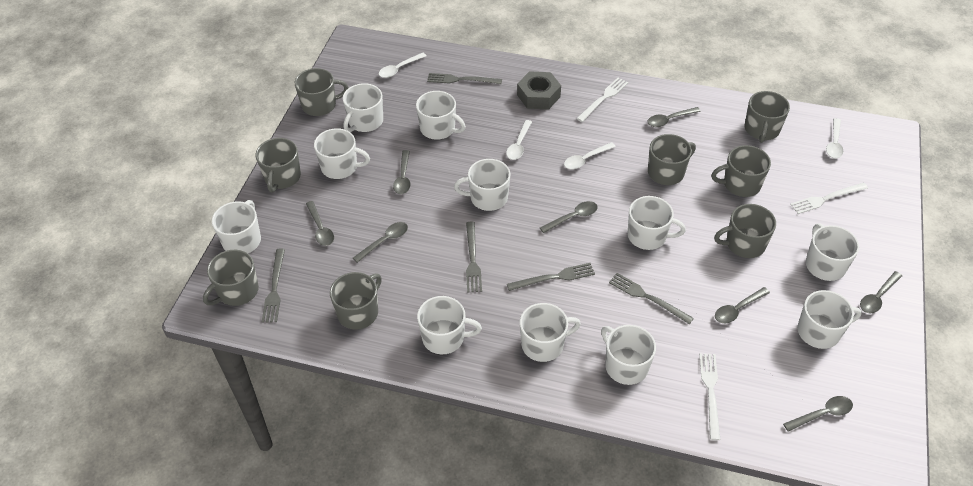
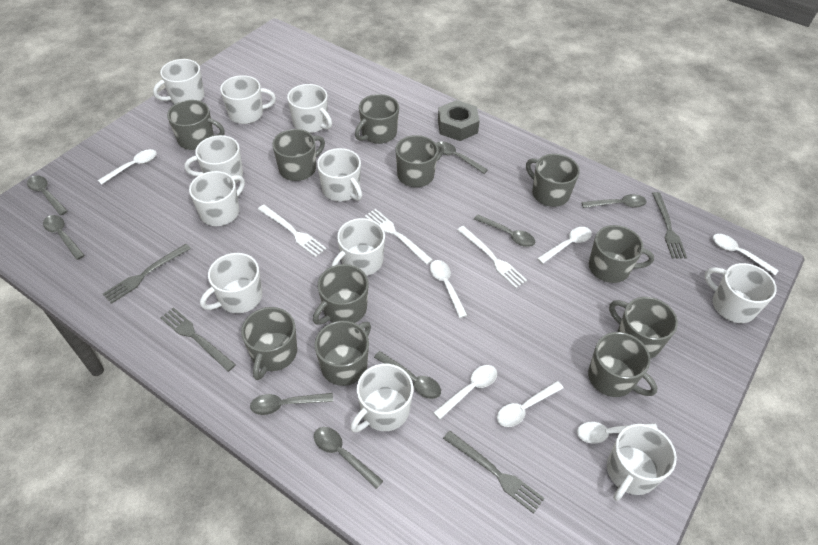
grey fork: 5 -> 4
grey mug: 8 -> 11
white spoon: 4 -> 7

